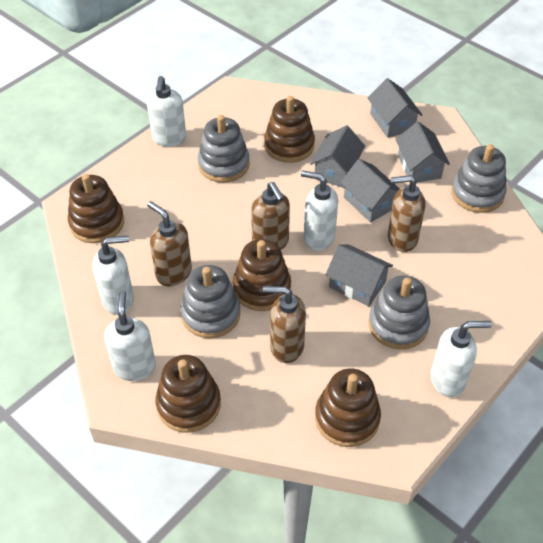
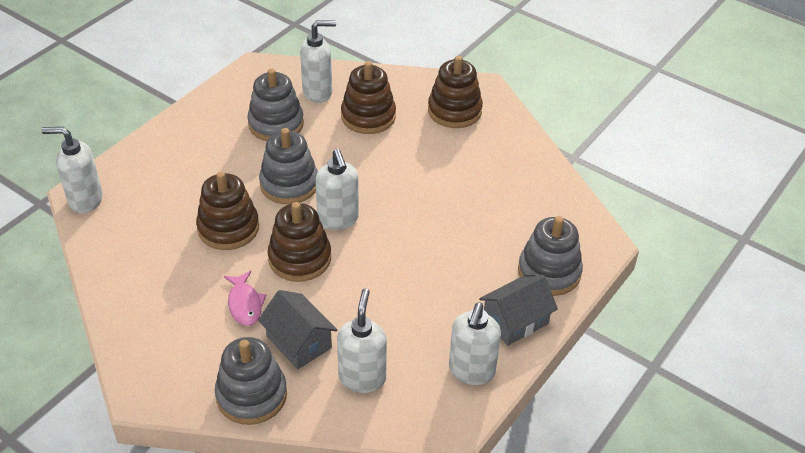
brown soap dispenser: 4 -> 0
brown stacking toy: 5 -> 4
grey house: 5 -> 2
pink fish: 0 -> 1

